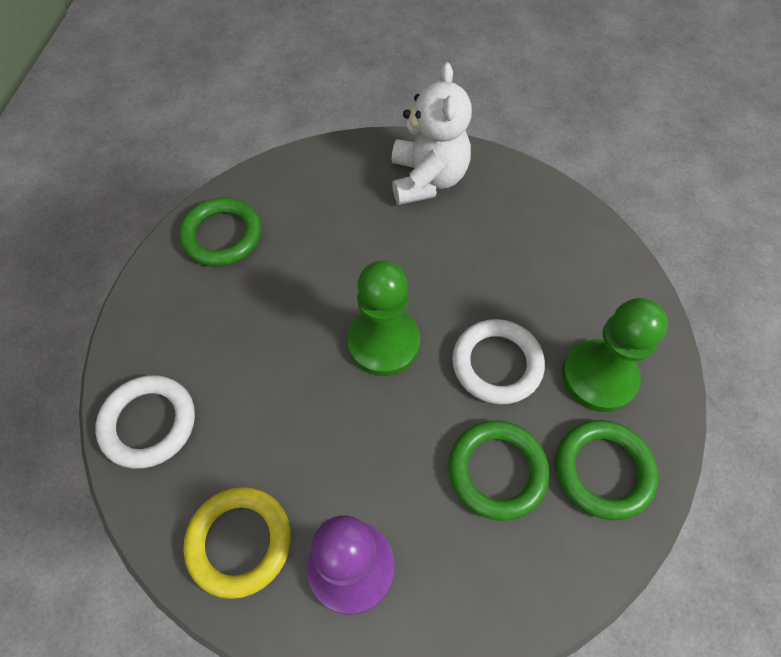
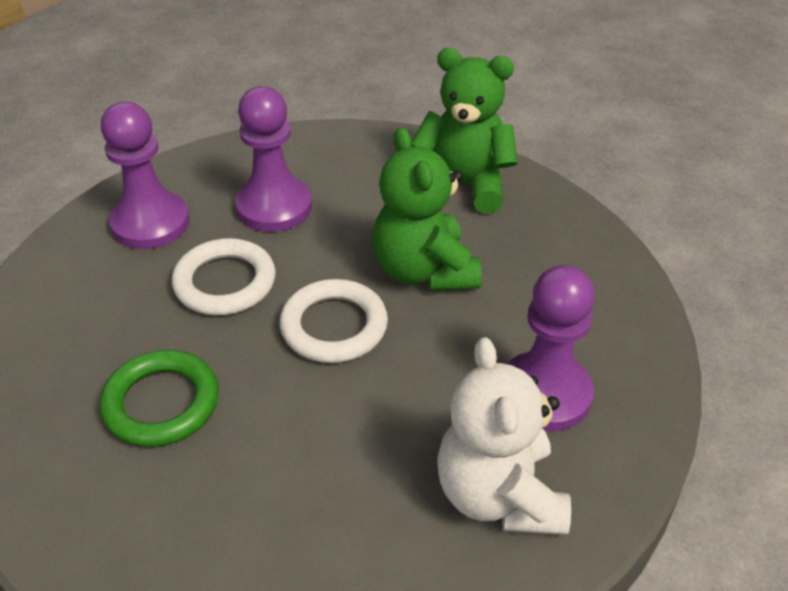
green pawn: 2 -> 0
green ring: 3 -> 1
green teddy bear: 0 -> 2
purple pawn: 1 -> 3
yellow ring: 1 -> 0

